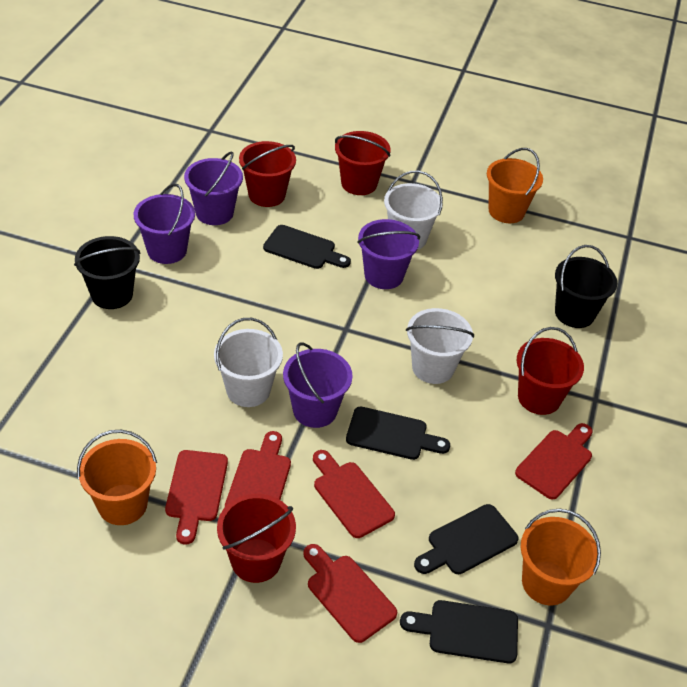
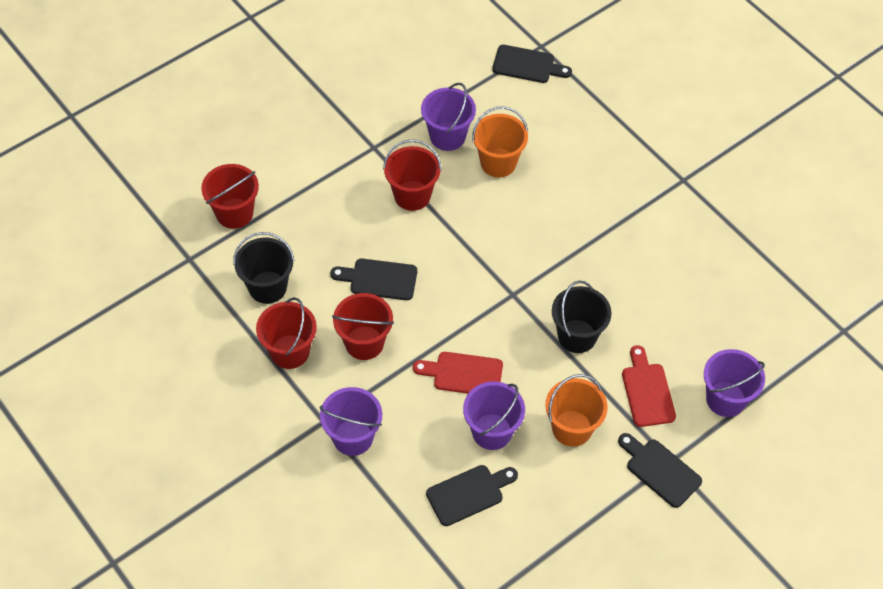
orange bucket: 3 -> 2
red cutting board: 5 -> 2
white bucket: 3 -> 0

